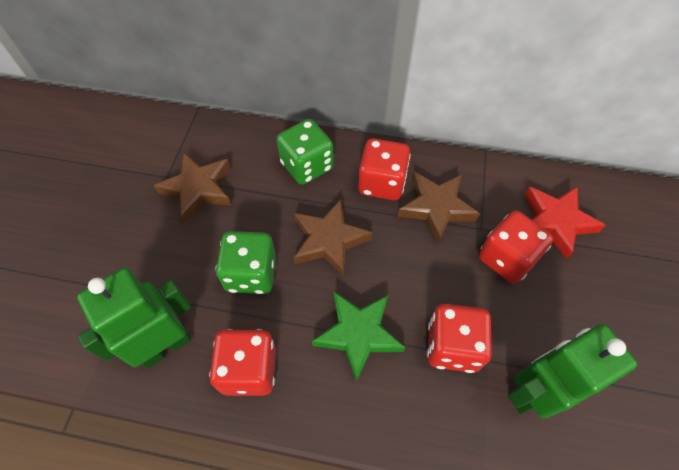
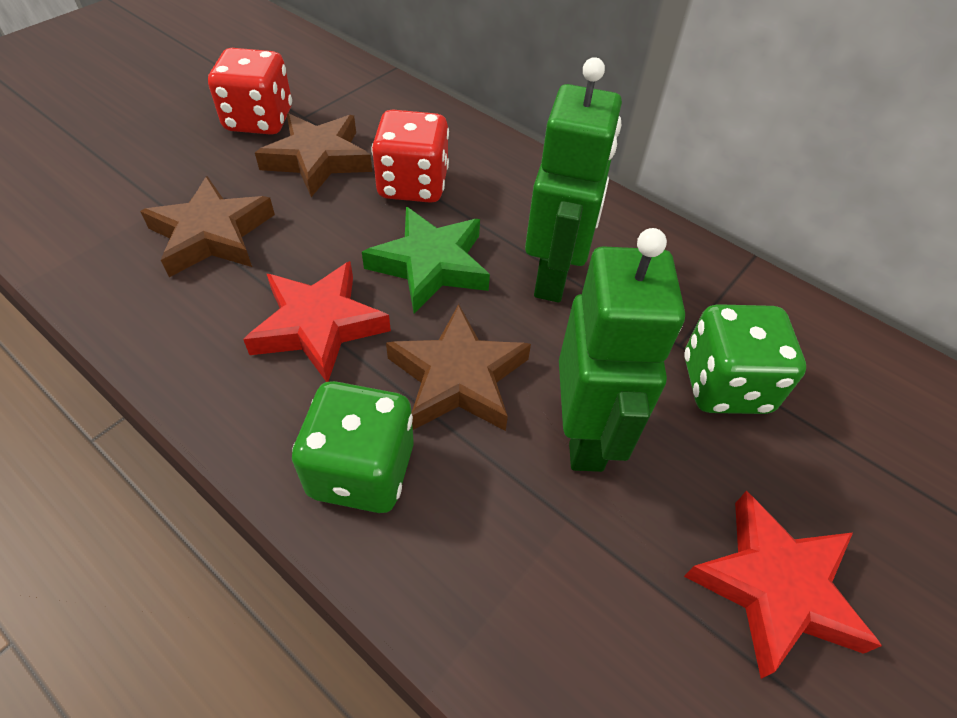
red dice: 4 -> 2
red star: 1 -> 2

